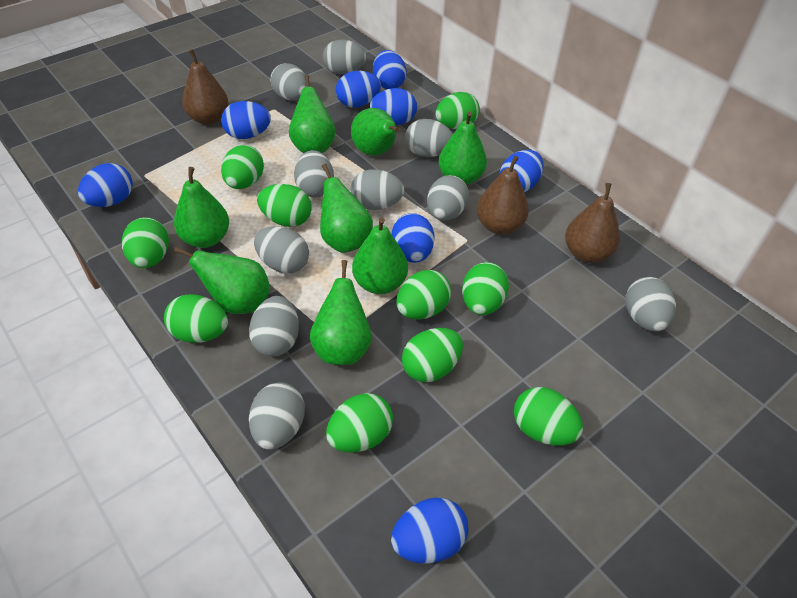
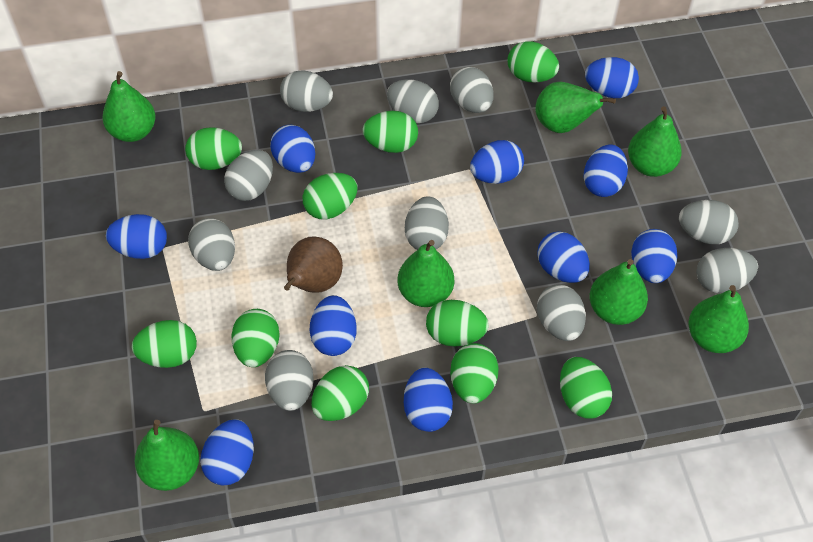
blue egg: 8 -> 10
brown pear: 3 -> 1
green pear: 8 -> 7

